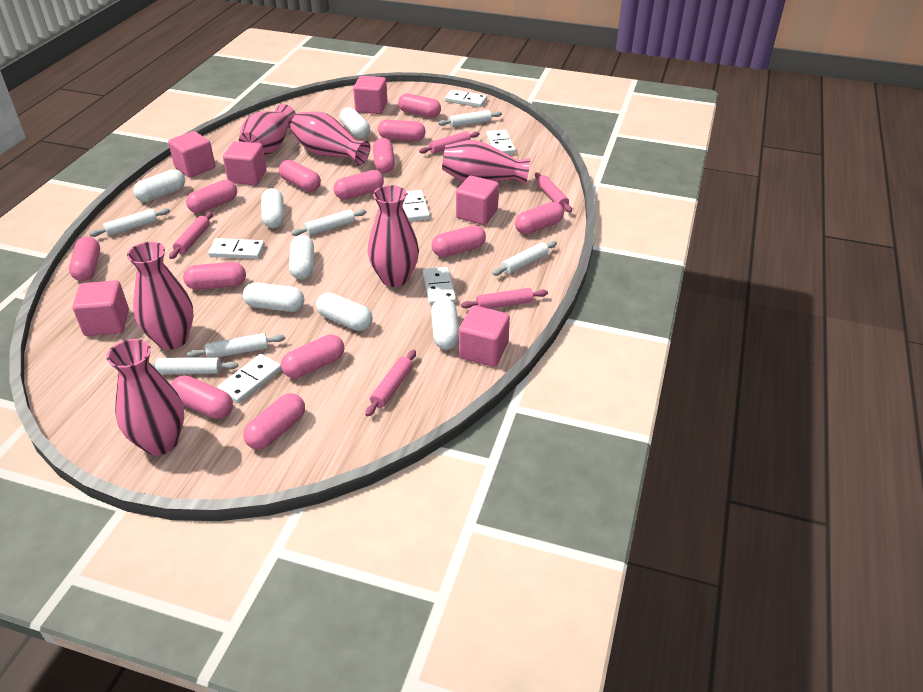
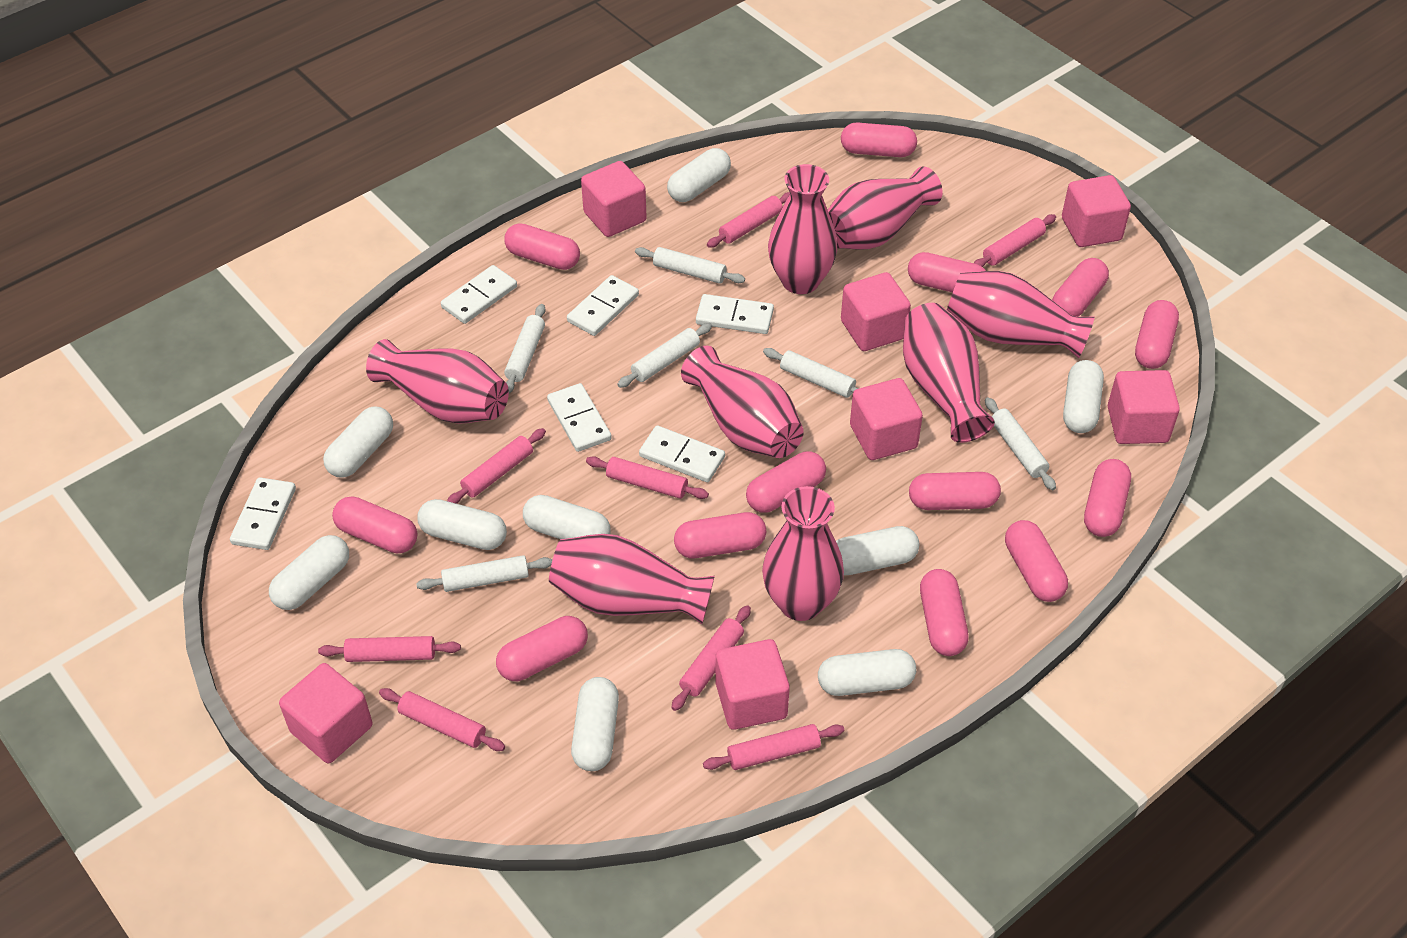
pink cube: 6 -> 7
pink rolling pin: 5 -> 8
pink vase: 6 -> 8
white capsule: 7 -> 9

